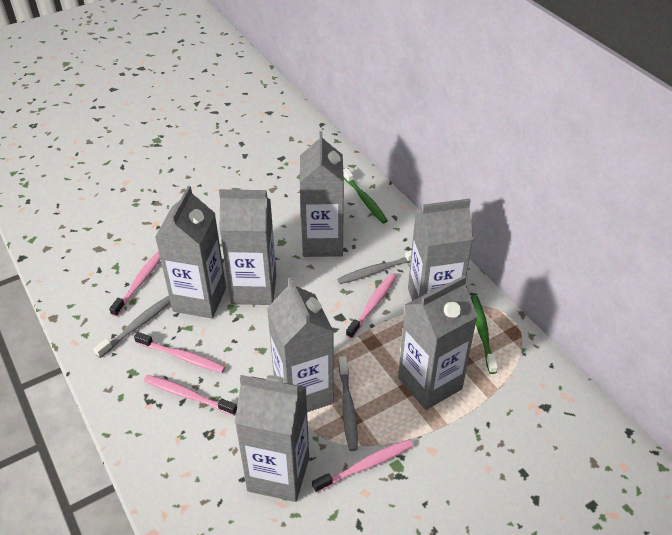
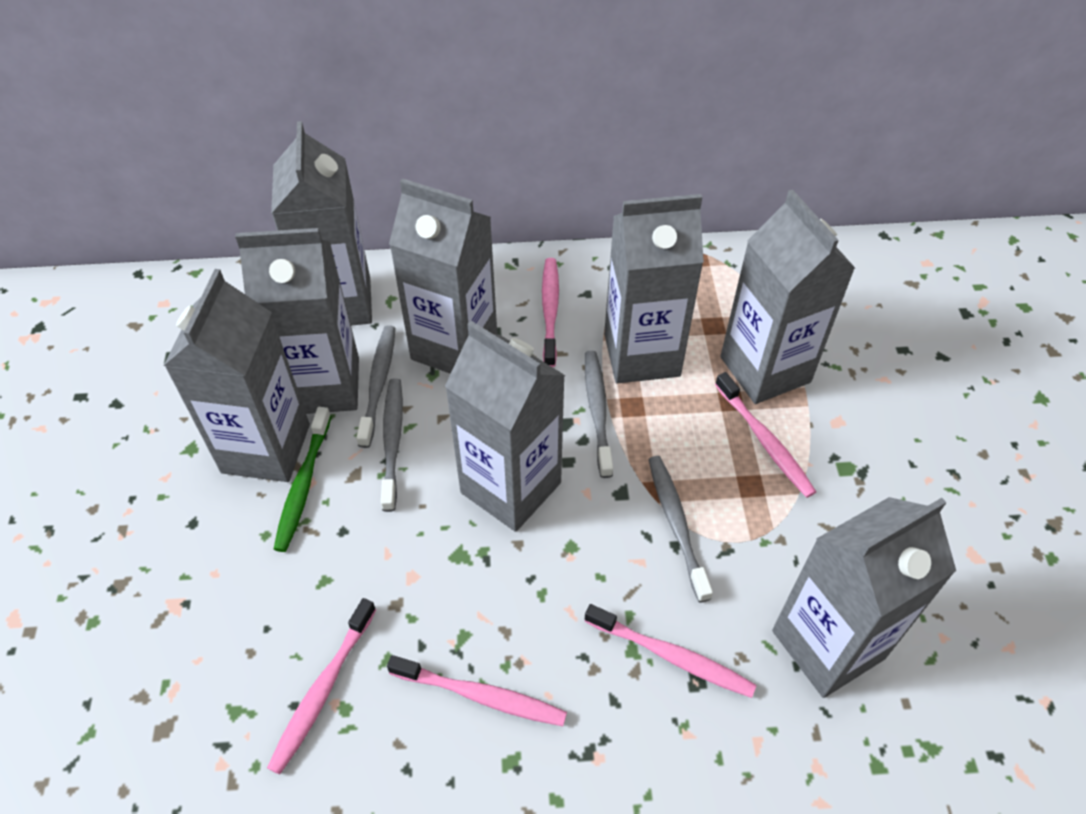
green toothbrush: 2 -> 1
grey carton: 7 -> 8
grey toothbrush: 3 -> 4

